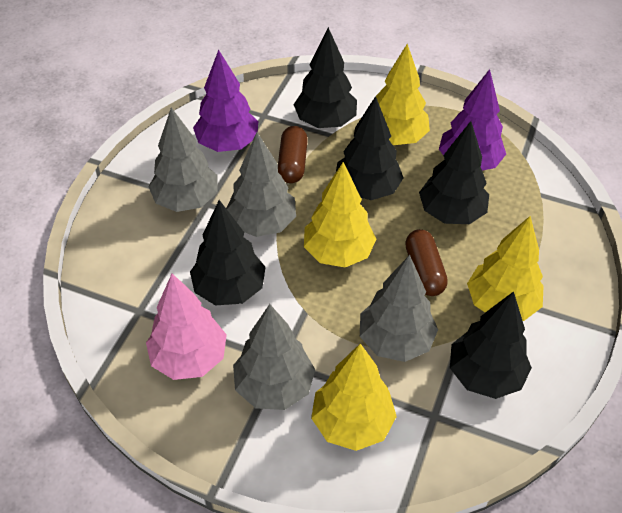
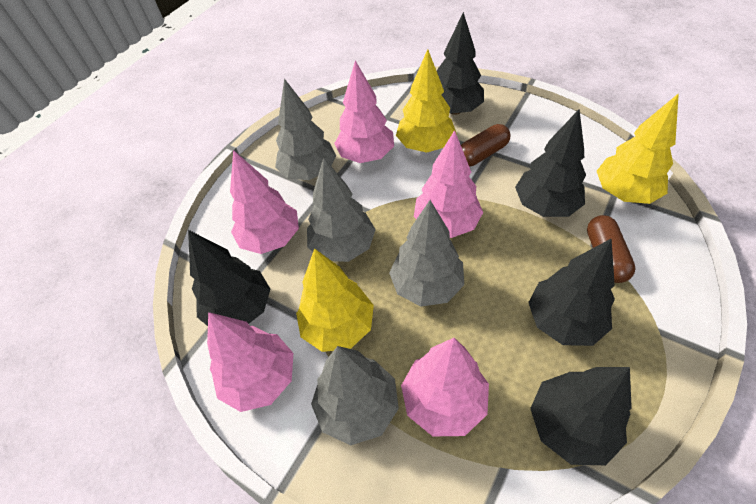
pink tree: 1 -> 5
purple tree: 2 -> 0
yellow tree: 4 -> 3

